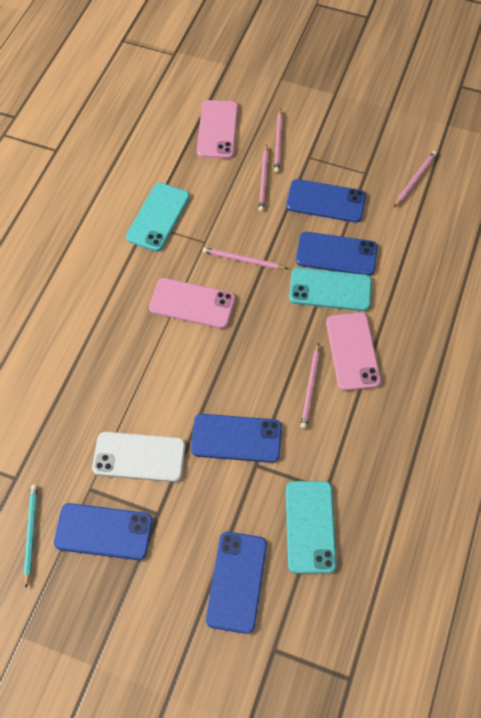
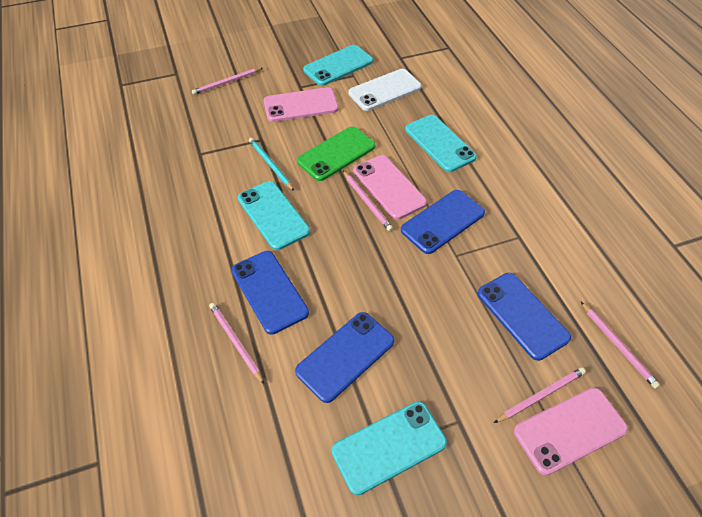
blue phone: 5 -> 4
green phone: 0 -> 1
turquoise phone: 3 -> 4

